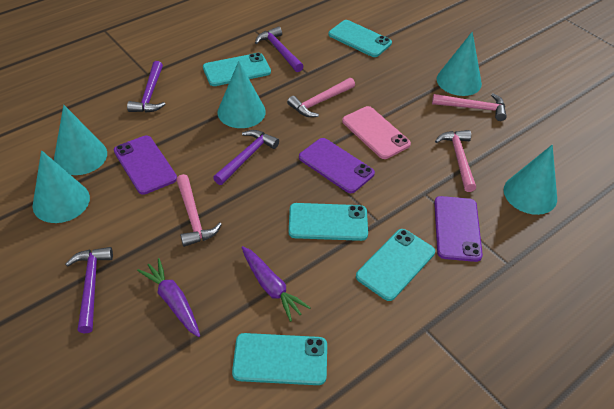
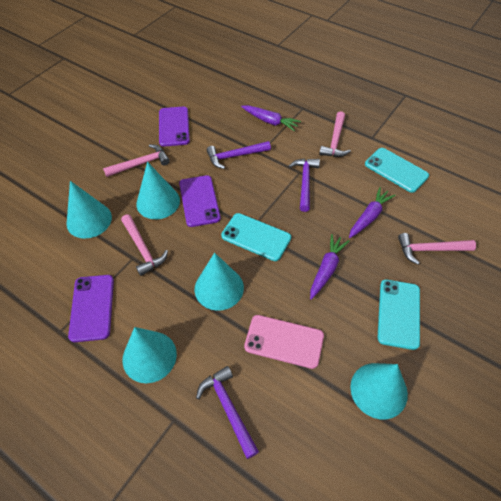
purple carrot: 2 -> 3
purple hammer: 4 -> 3
turquoise phone: 5 -> 3

